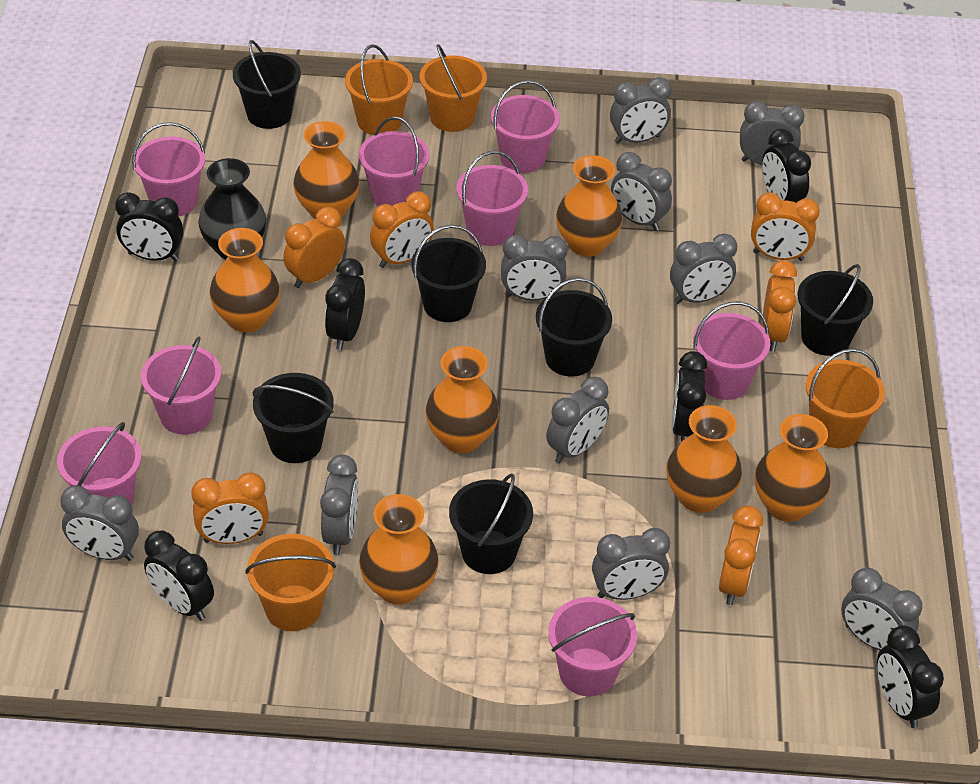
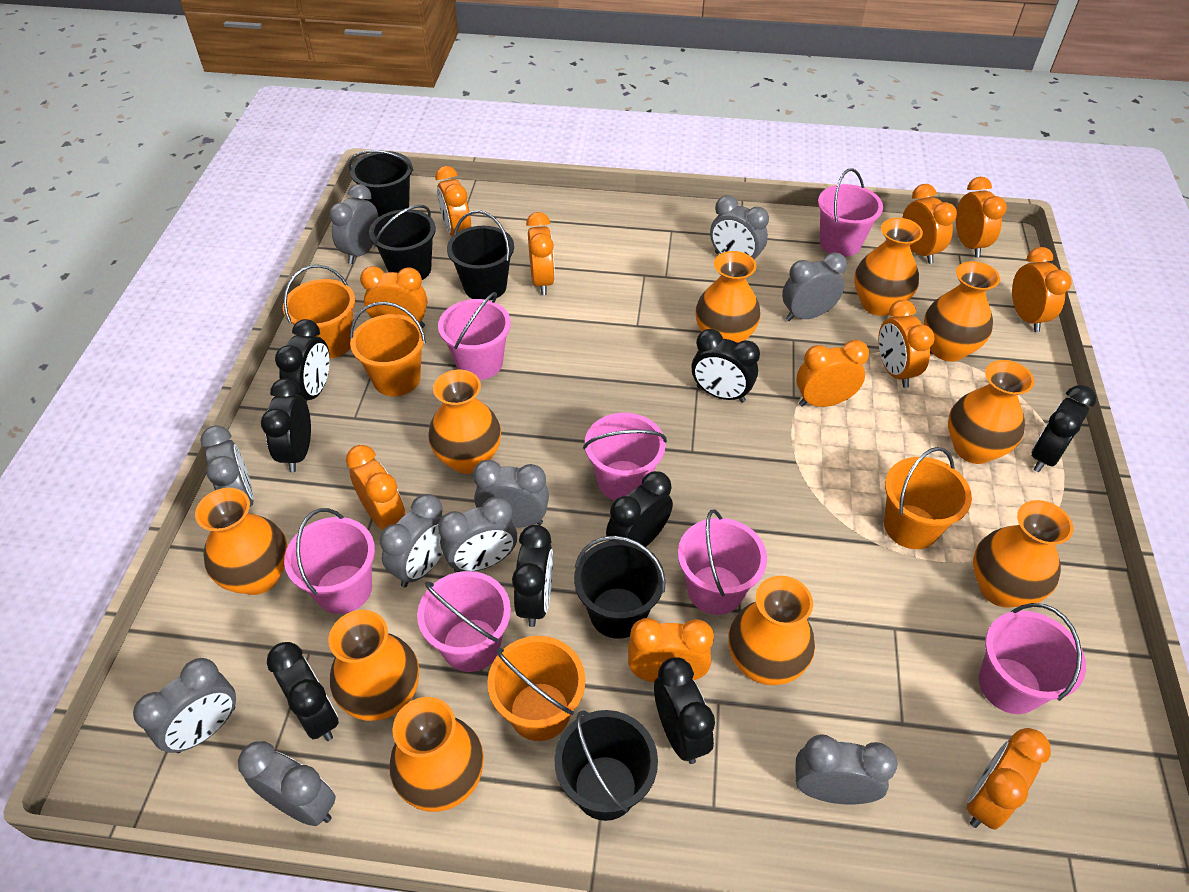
black bucket: 6 -> 5
black clock: 6 -> 8
black vase: 1 -> 0
orange clock: 6 -> 11
orange vase: 7 -> 10
pink bucket: 8 -> 7

